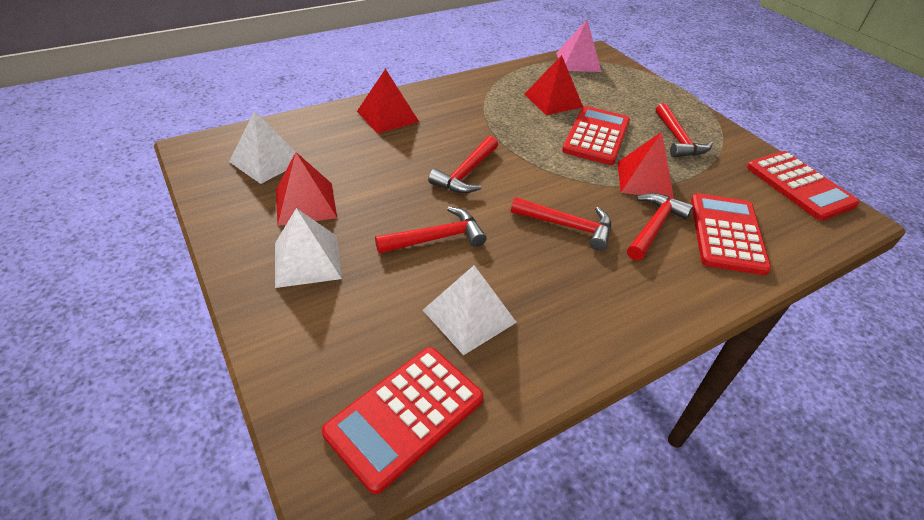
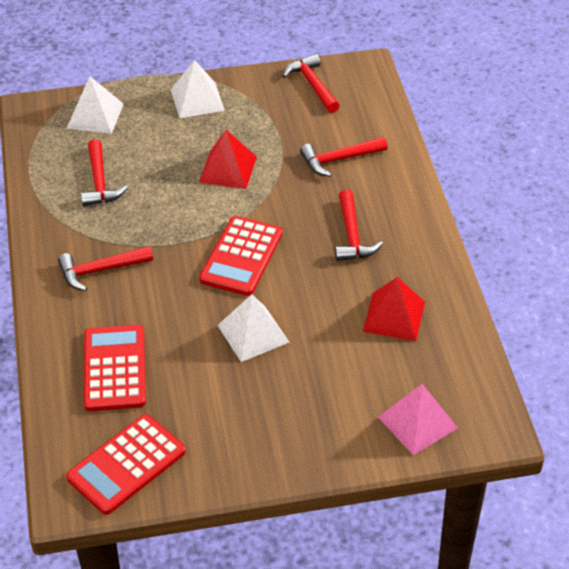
red calculator: 4 -> 3
red pyramid: 4 -> 2

